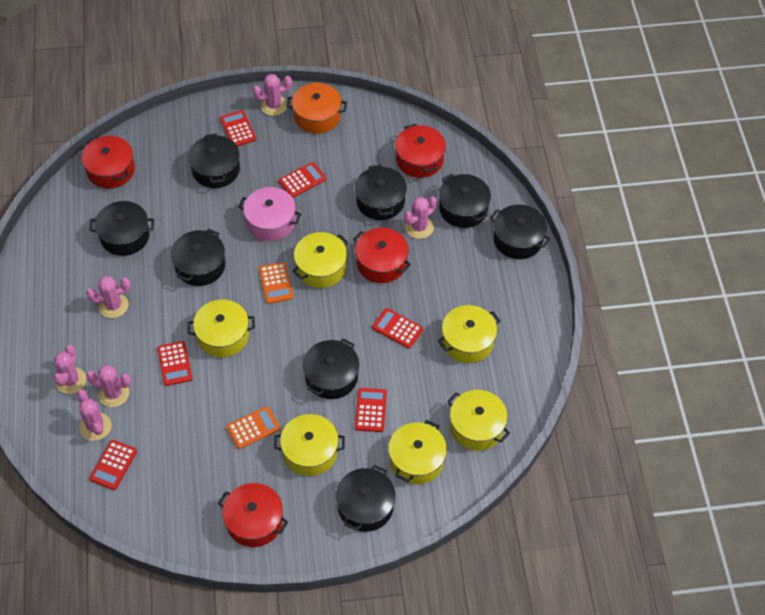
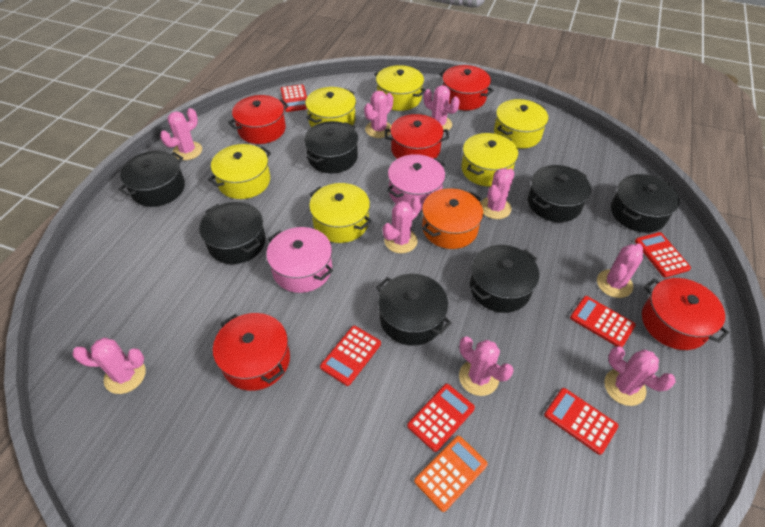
black pot: 8 -> 7
orange calculator: 2 -> 1
pink cactus: 6 -> 9
pink pot: 1 -> 2
red pot: 4 -> 5

